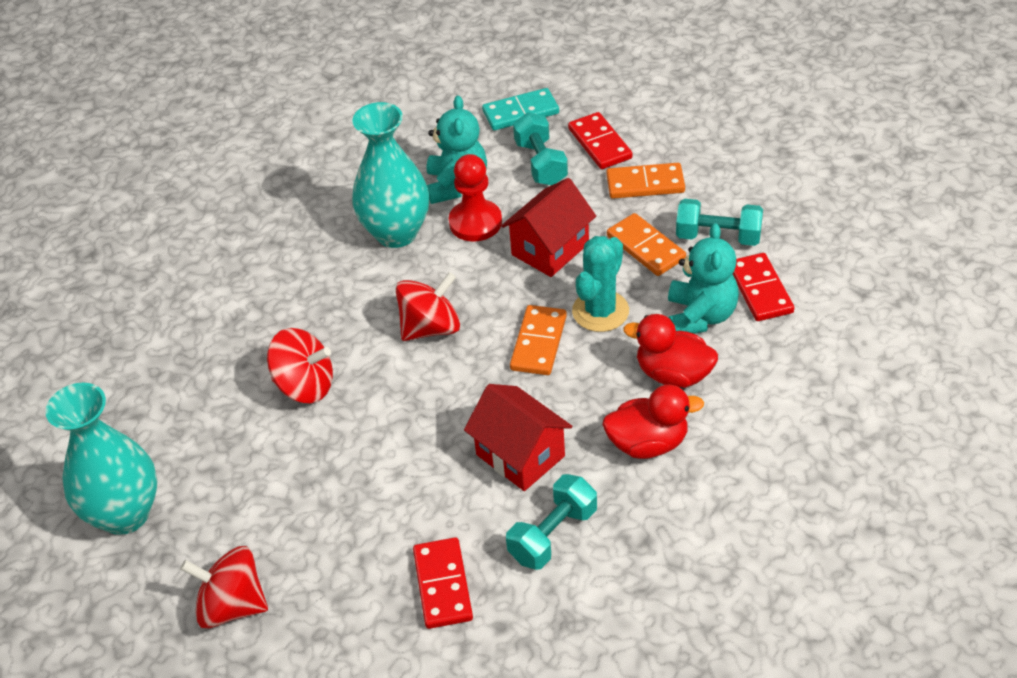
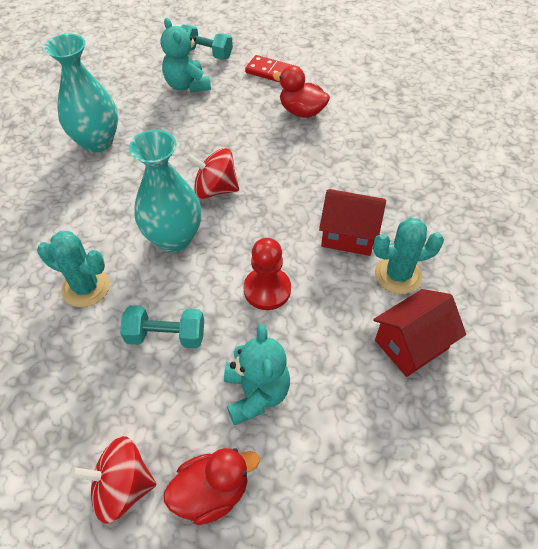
orange domino: 3 -> 0
red domino: 3 -> 1
red spinning top: 3 -> 2
turquoise cactus: 1 -> 2
turquoise domino: 1 -> 0
turquoise dumbbell: 3 -> 2

